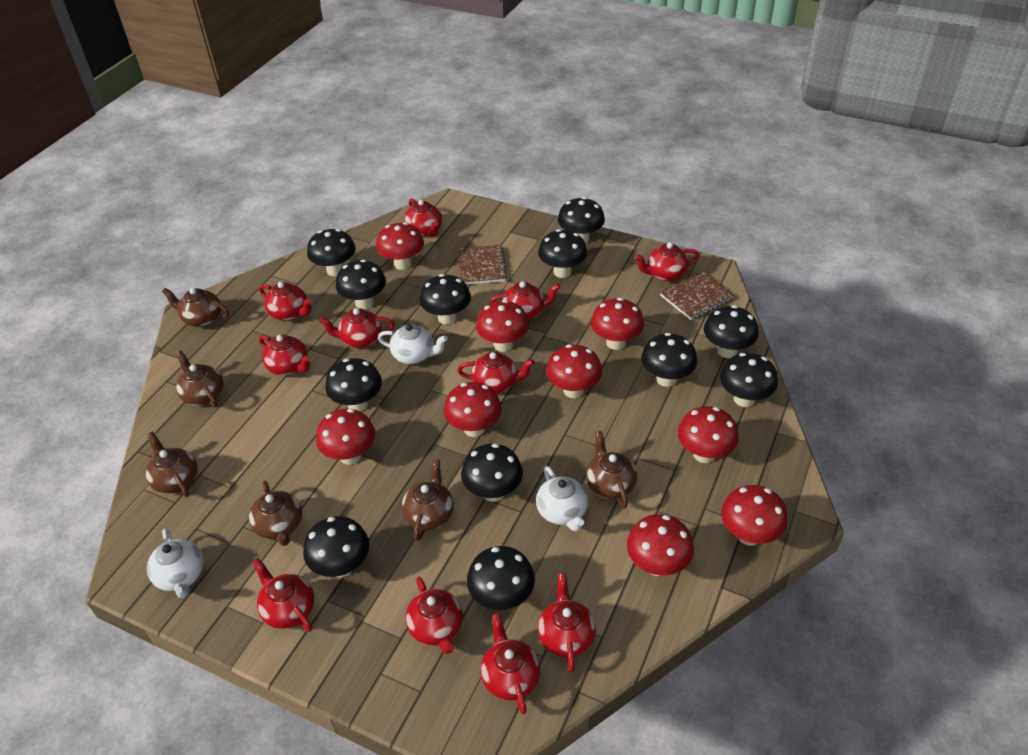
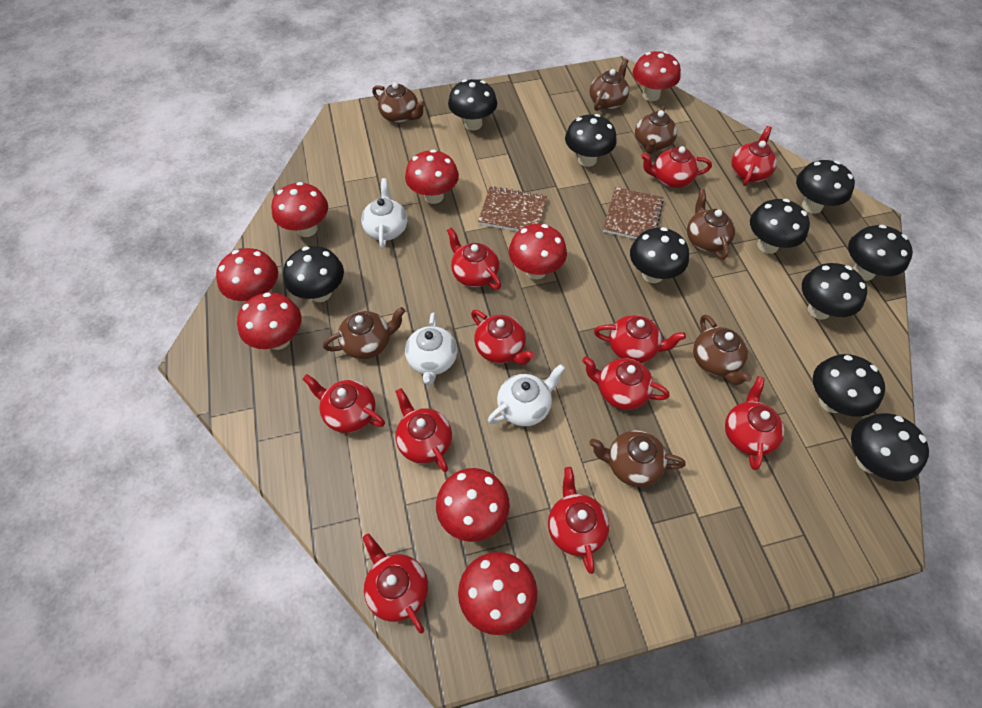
black mushroom: 12 -> 10
brown teapot: 6 -> 7
red mushroom: 9 -> 8

